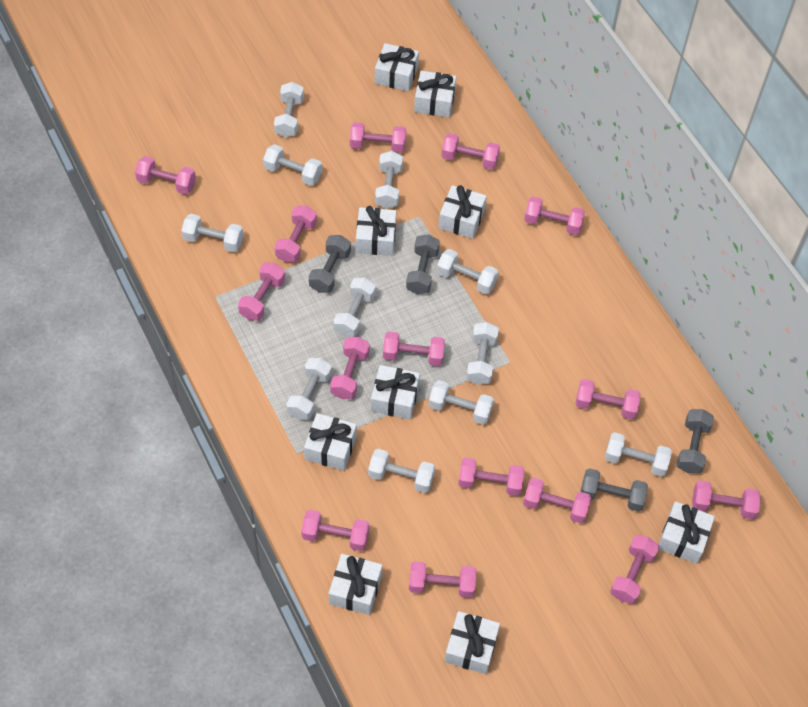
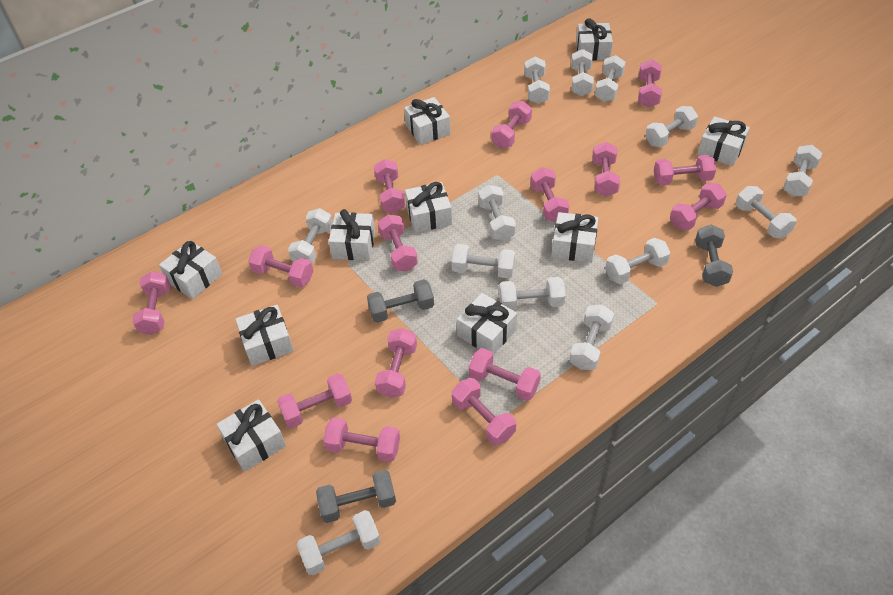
grey dumbbell: 4 -> 3
white dumbbell: 11 -> 13
white gift: 9 -> 10

